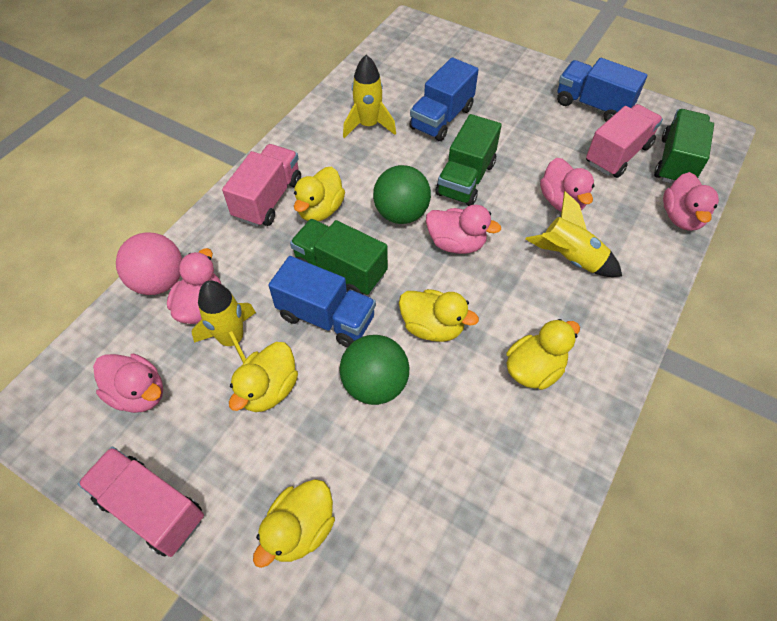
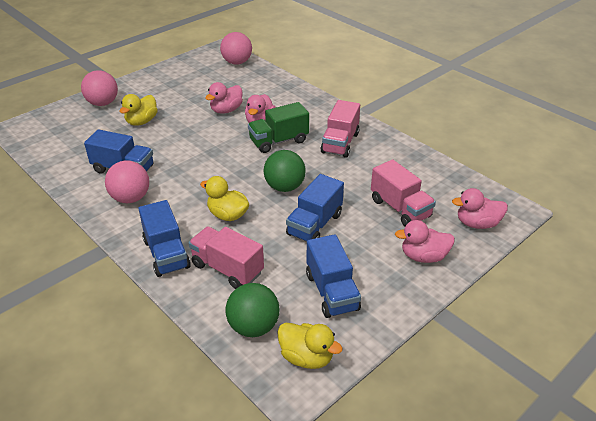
blue truck: 3 -> 4
green truck: 3 -> 1
pink ball: 1 -> 3
pink duck: 5 -> 4
yellow duck: 5 -> 3
yellow rocket: 3 -> 0

